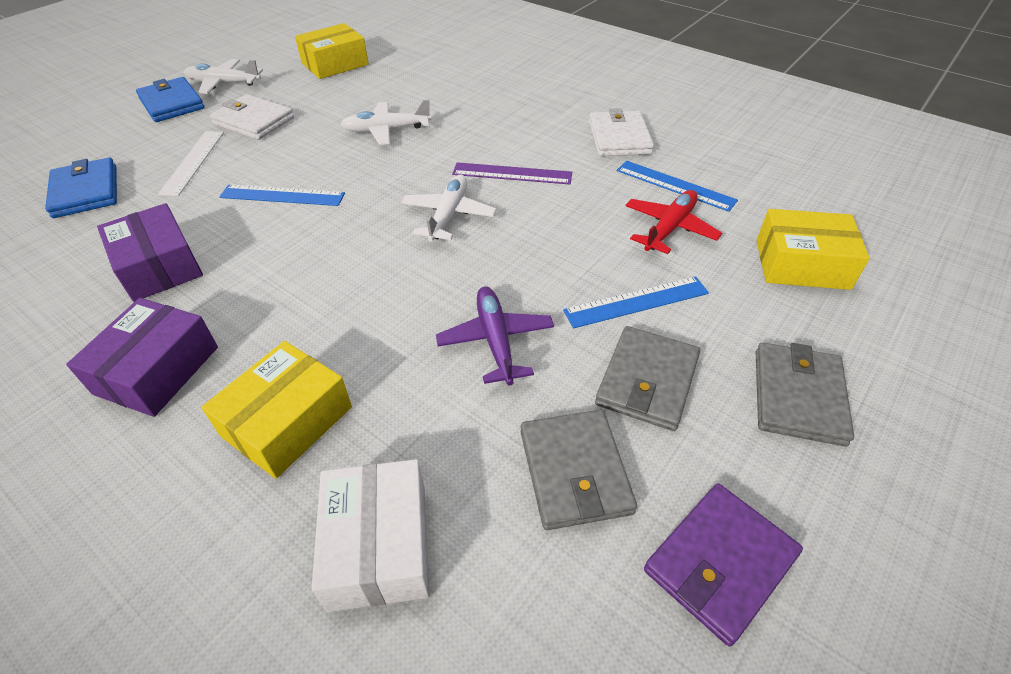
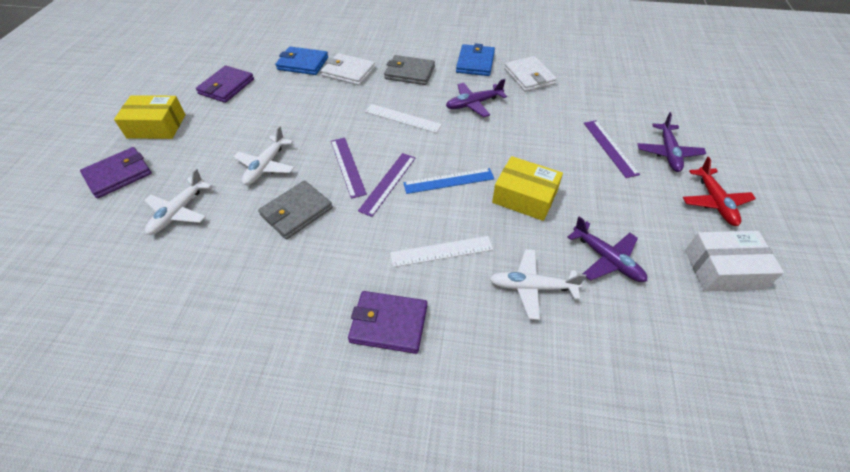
blue ruler: 3 -> 1
grey wallet: 3 -> 2
purple box: 2 -> 0
purple plane: 1 -> 3
purple ruler: 1 -> 3
purple wallet: 1 -> 3
white ruler: 1 -> 2
yellow box: 3 -> 2

